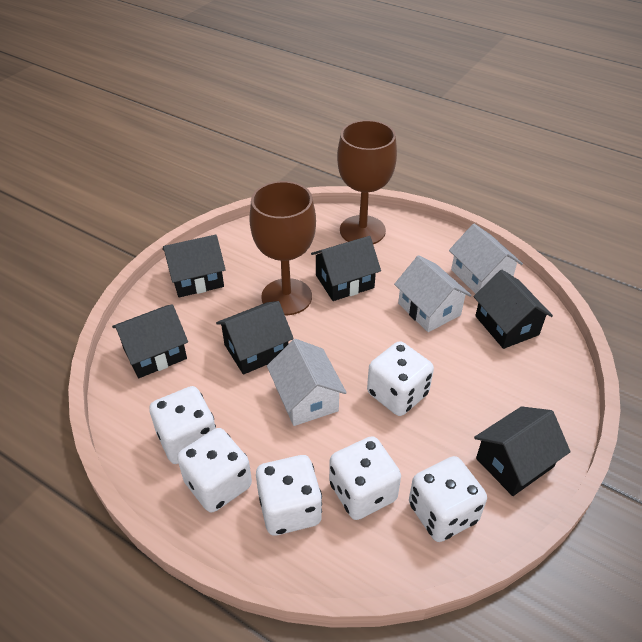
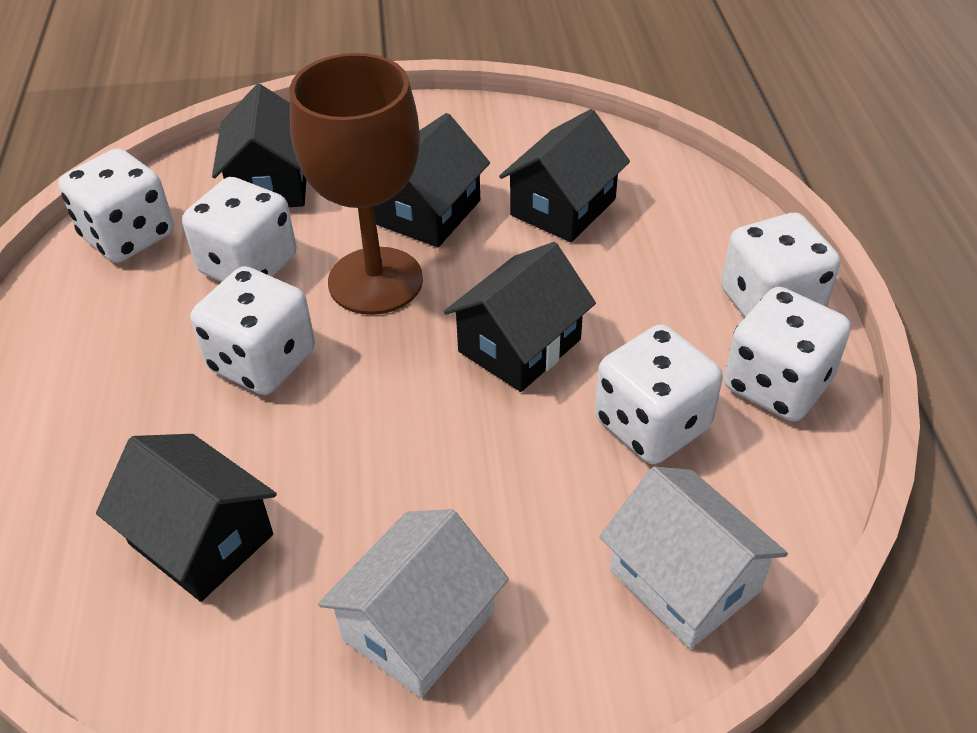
black house: 6 -> 5
brown goblet: 2 -> 1
white house: 3 -> 2

